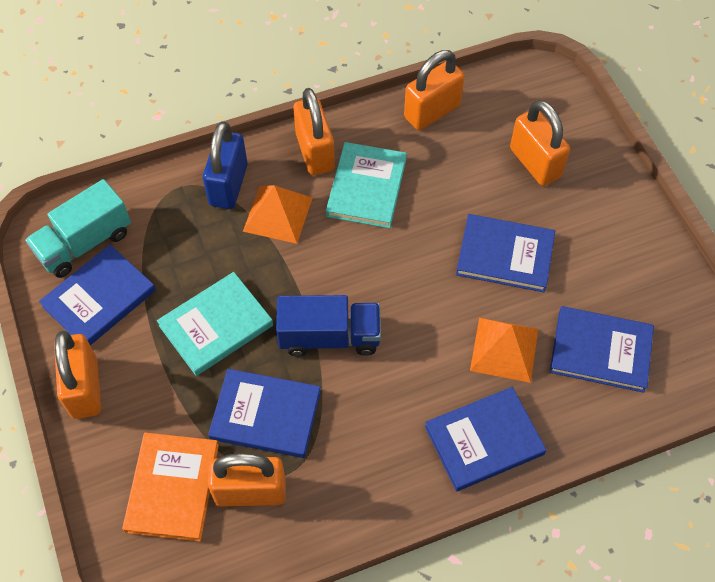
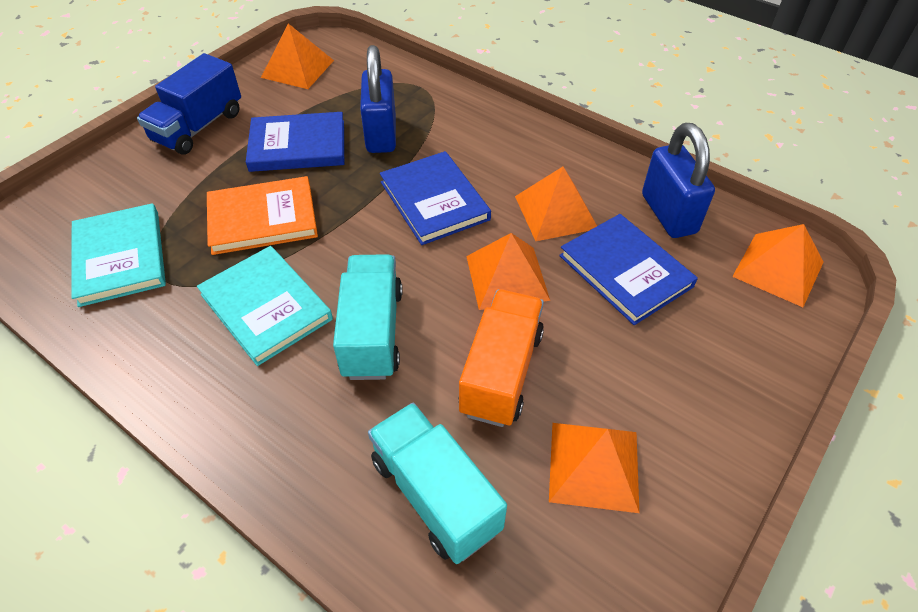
blue book: 5 -> 3
blue padlock: 1 -> 2
orange padlock: 5 -> 0
orange pyramid: 2 -> 5
orange truck: 0 -> 1
turquoise truck: 1 -> 2

